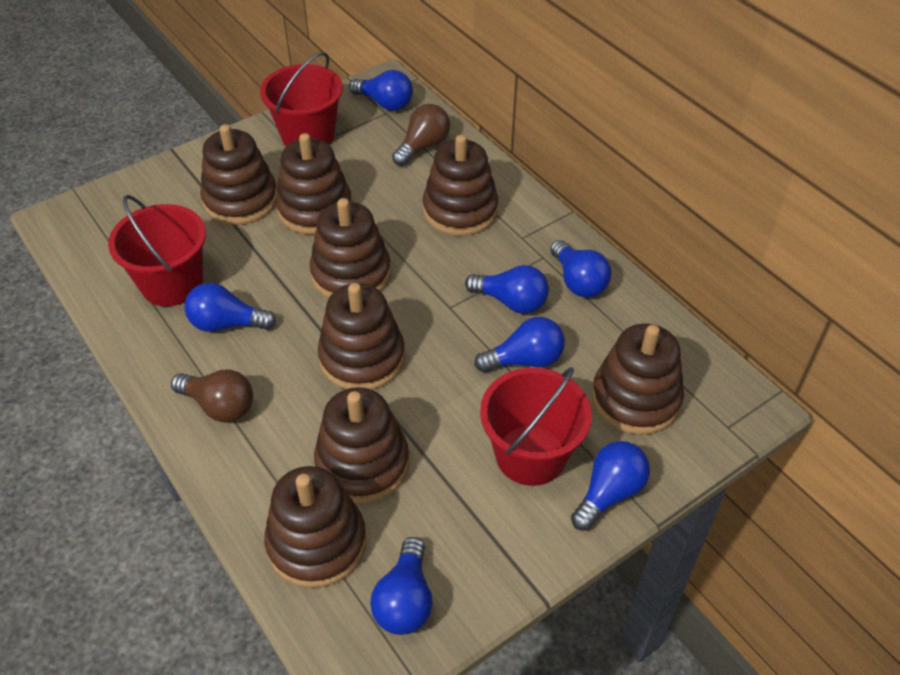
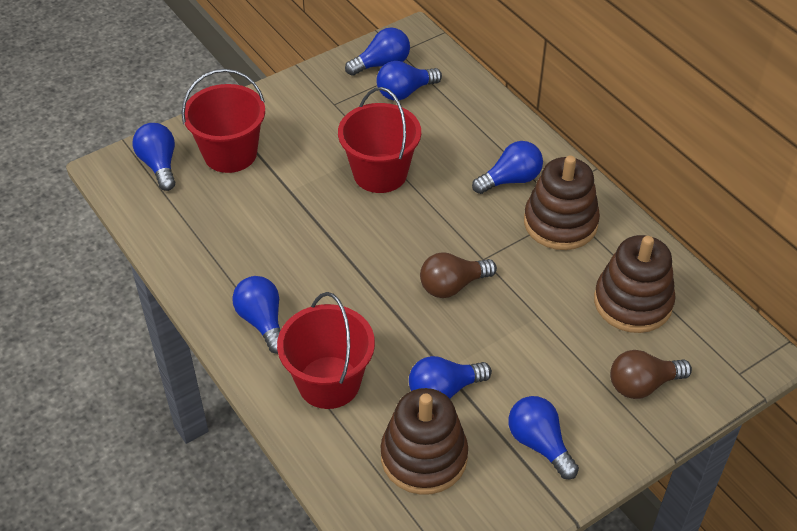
brown stacking toy: 8 -> 3

